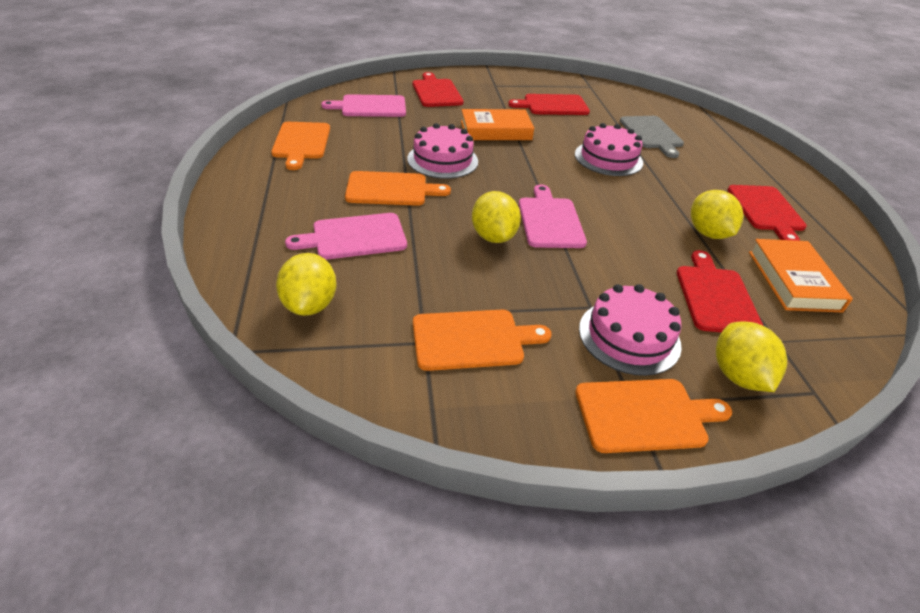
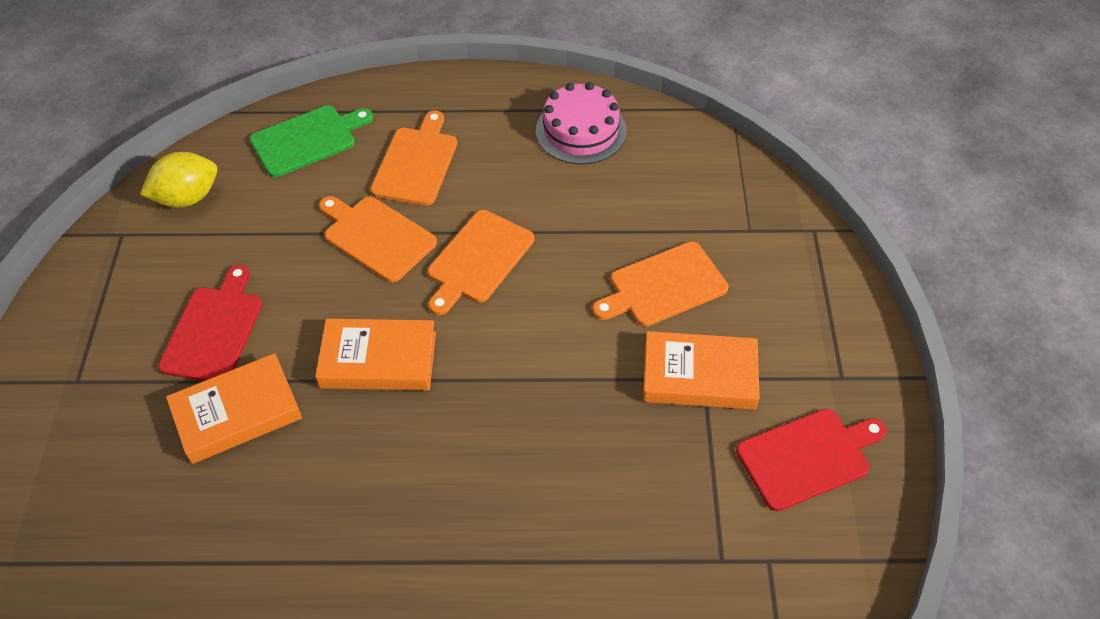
green cutting board: 0 -> 1
grey cutting board: 1 -> 0
orange book: 2 -> 3
pink cake: 3 -> 1
pink cutting board: 3 -> 0
red cutting board: 4 -> 2
yellow lemon: 4 -> 1

